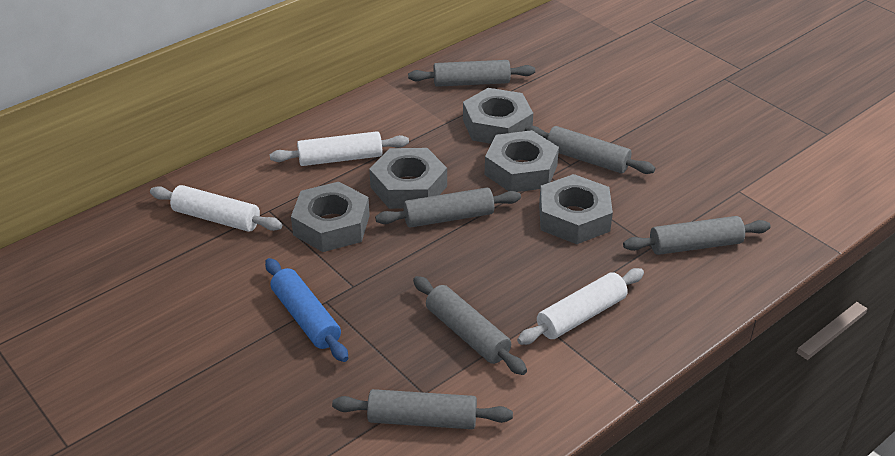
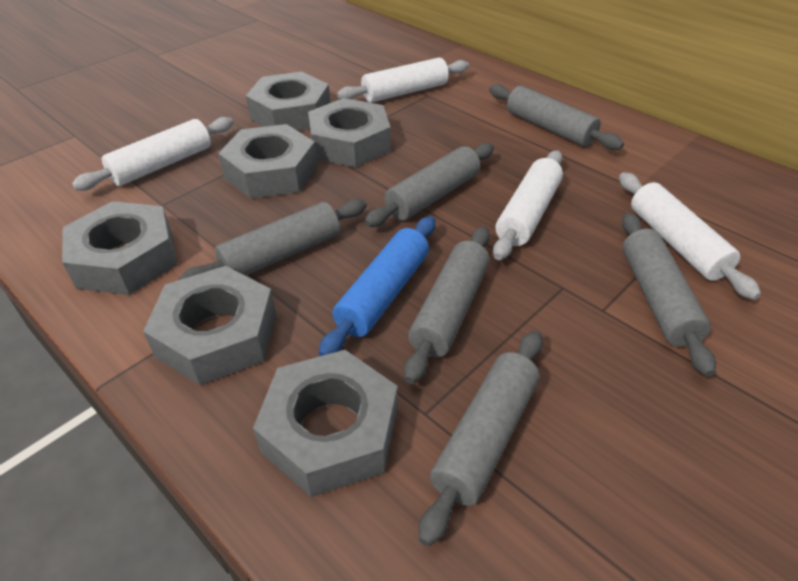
grey nut: 5 -> 6
white rolling pin: 3 -> 4

